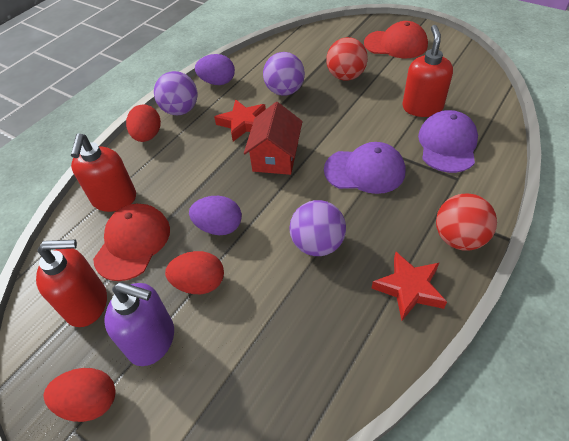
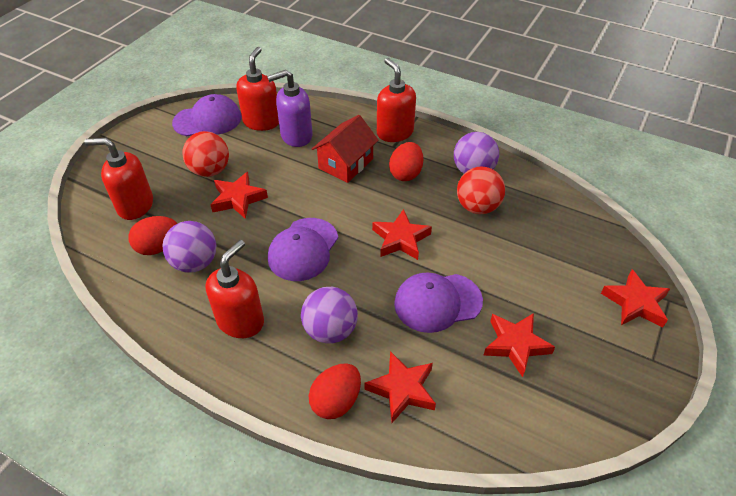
purple cap: 2 -> 3
purple egg: 2 -> 0
red cap: 2 -> 0
red soap dispenser: 3 -> 4
red star: 2 -> 5

